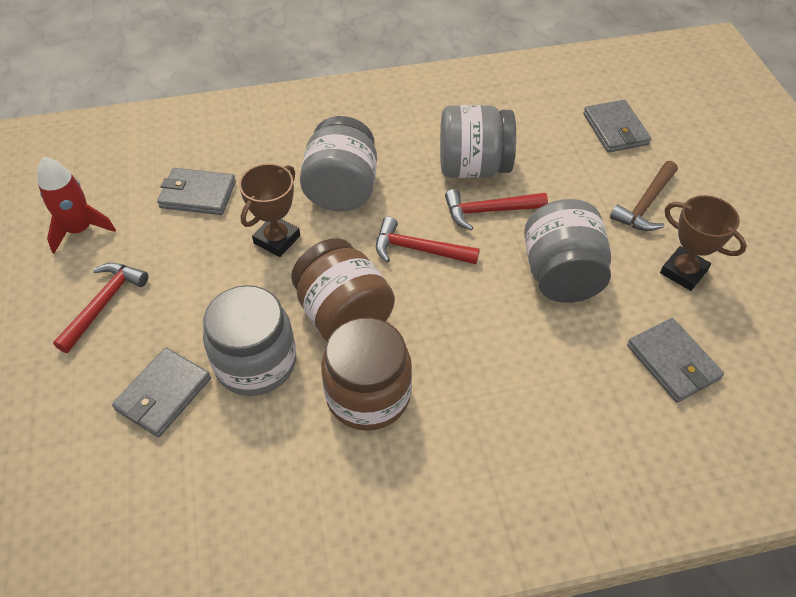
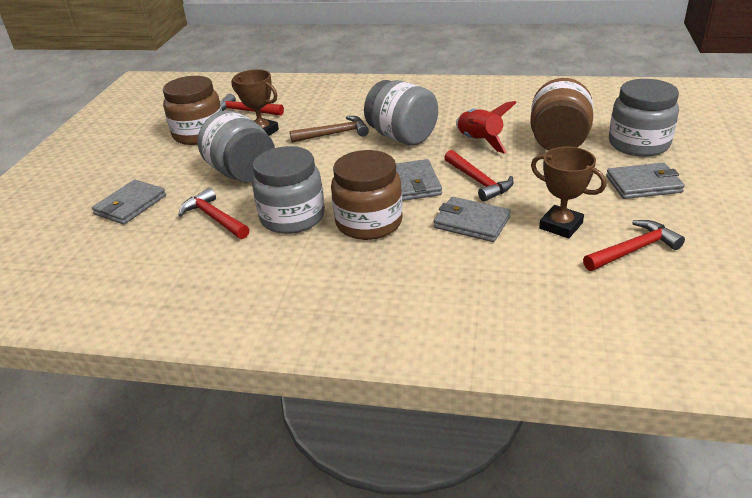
brown jar: 2 -> 3
red hammer: 3 -> 4

